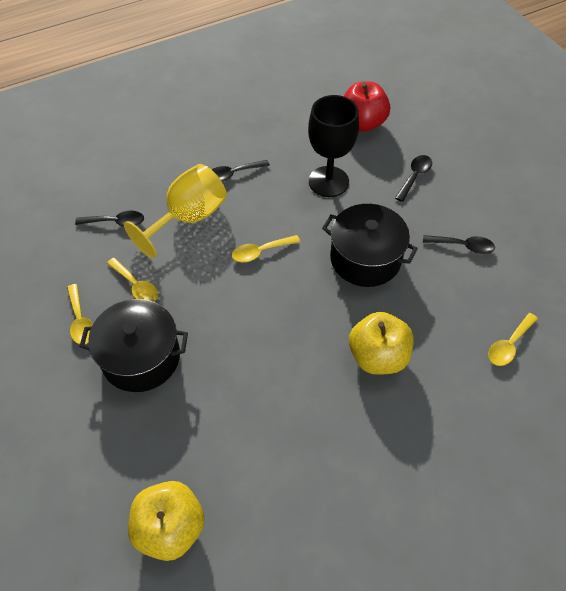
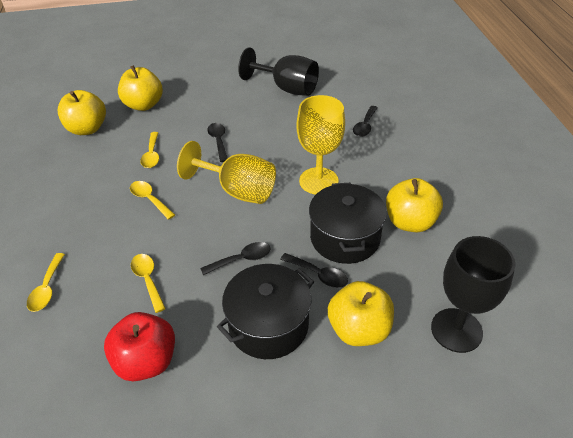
black goblet: 1 -> 2
yellow apple: 2 -> 4
yellow goblet: 1 -> 2

